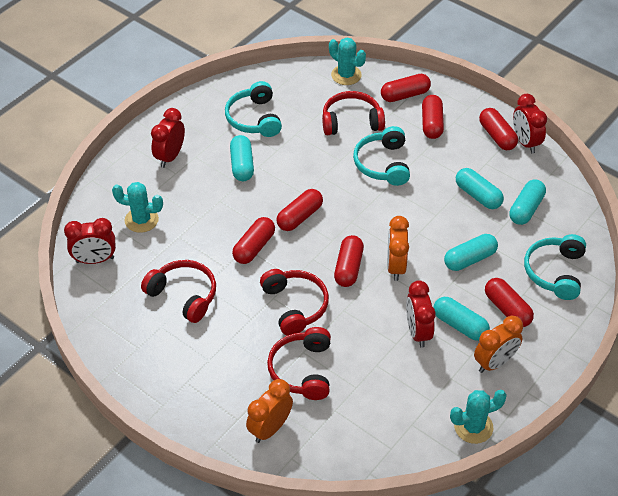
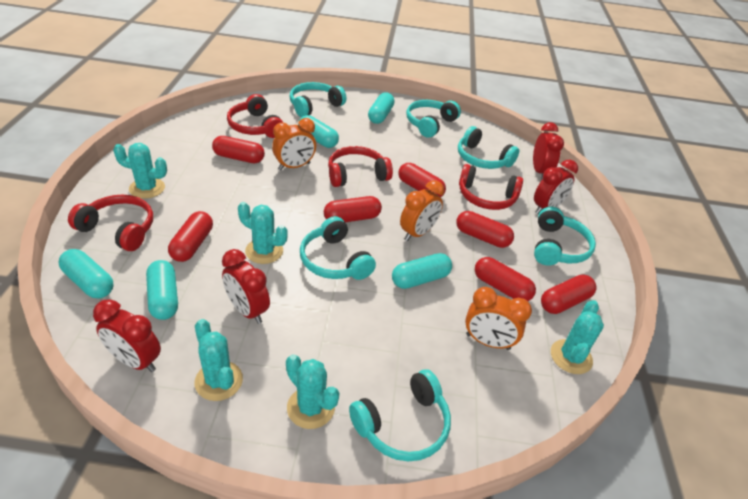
turquoise cactus: 3 -> 5
turquoise headphones: 3 -> 6

